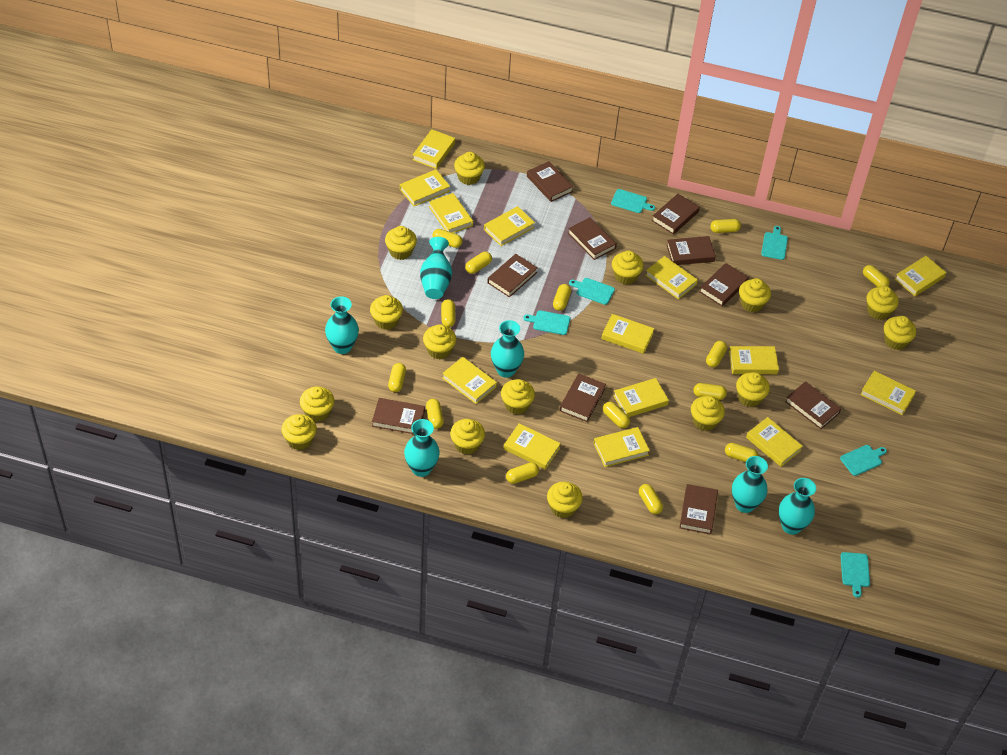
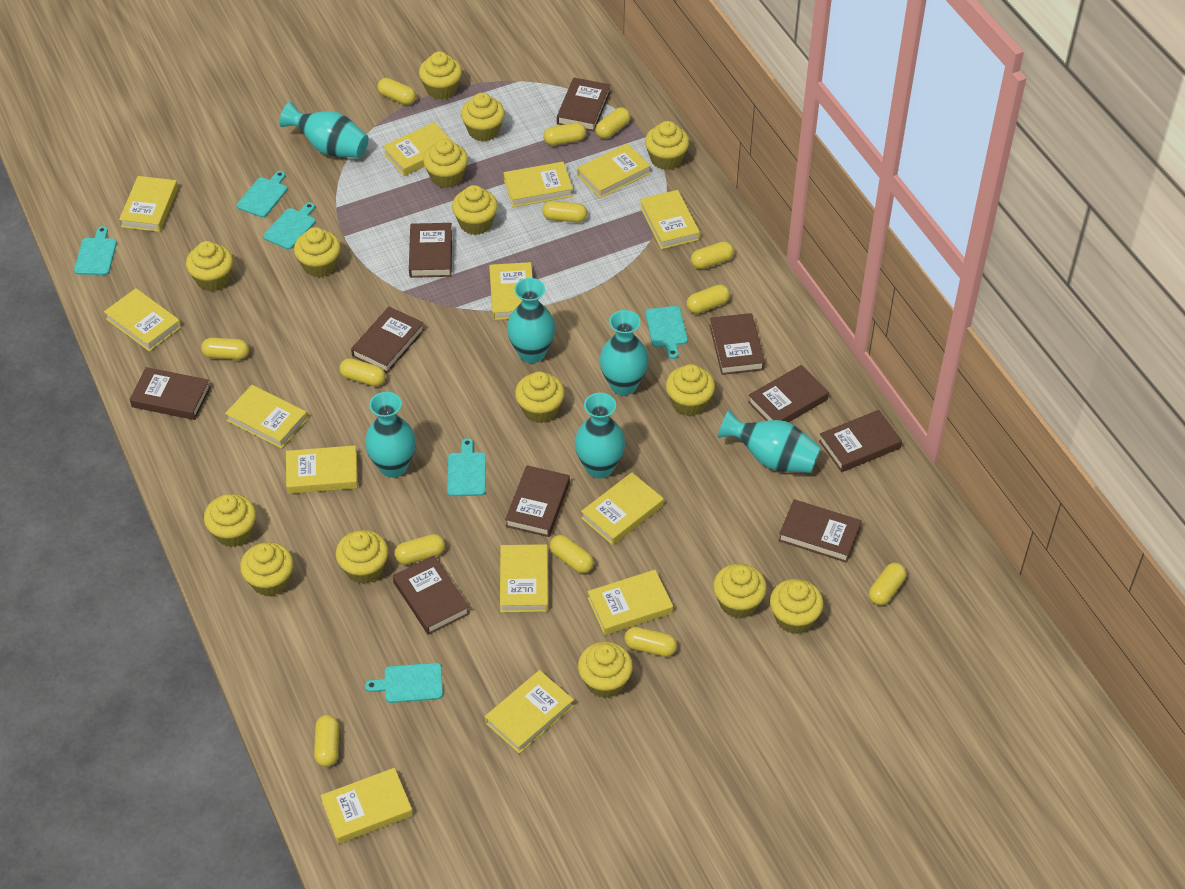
yellow capsule: 14 -> 13

